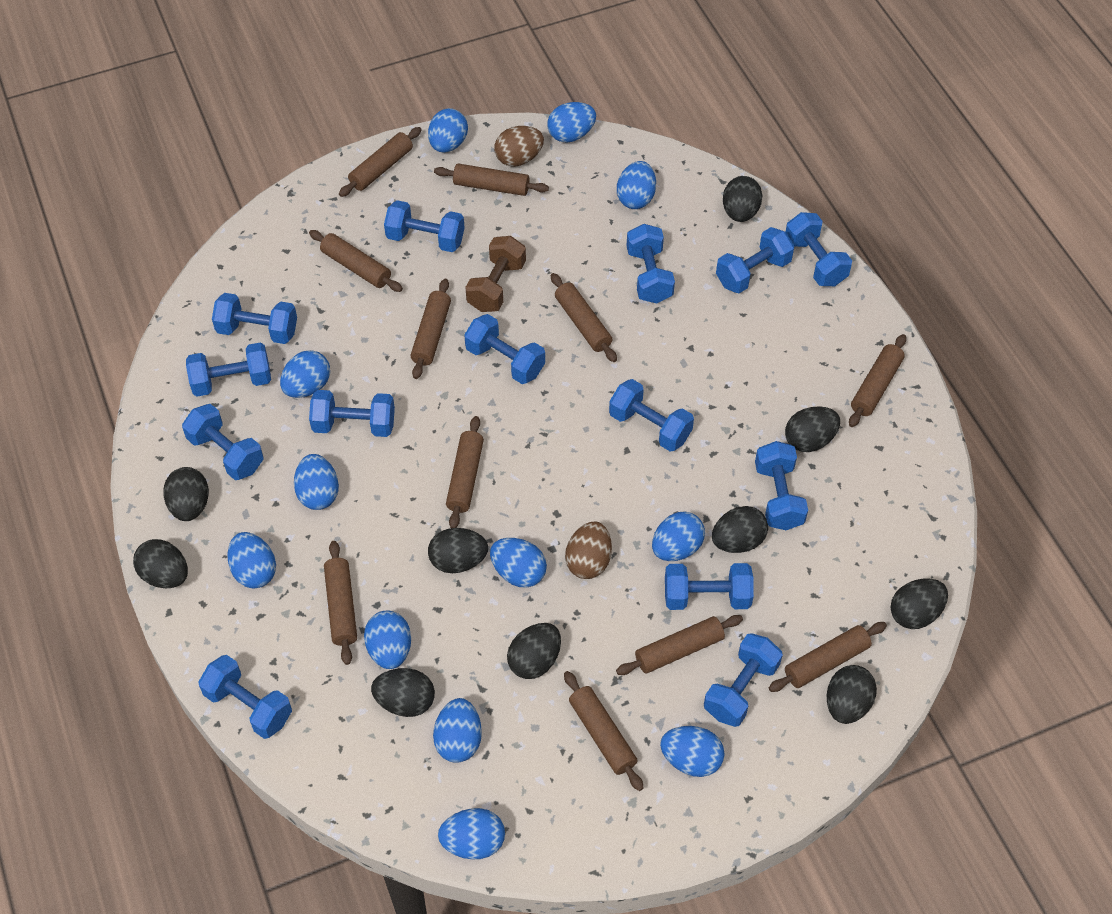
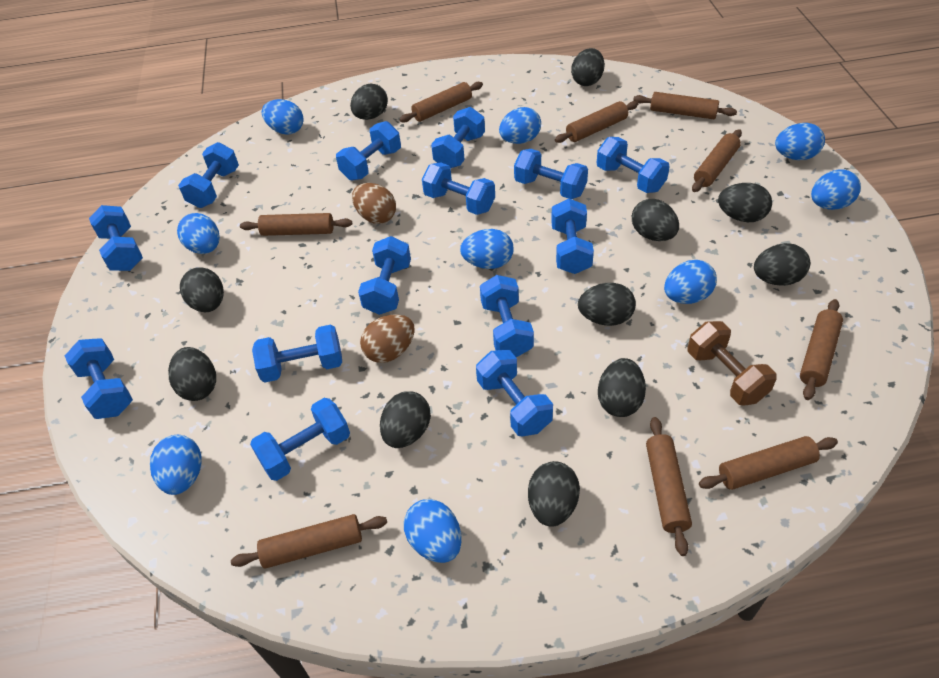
black egg: 10 -> 11
blue egg: 12 -> 9
brown rolling pin: 11 -> 9

